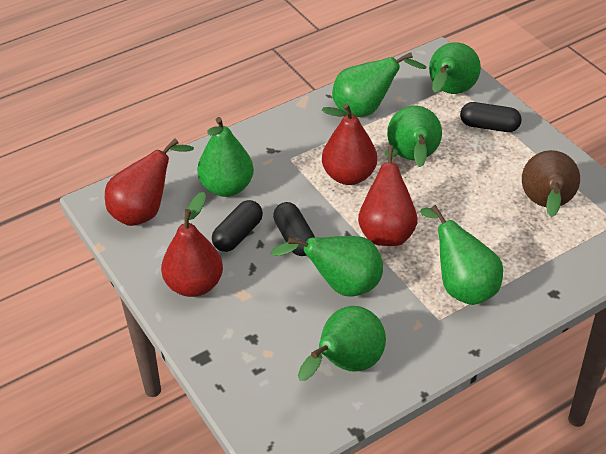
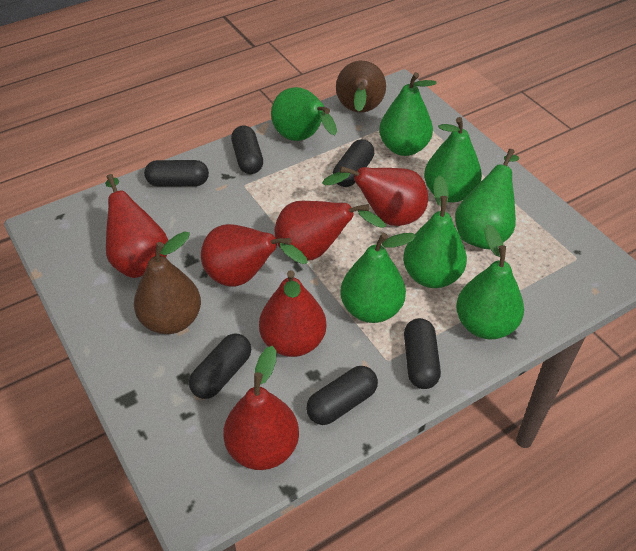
black capsule: 3 -> 6
brown pear: 1 -> 2
red pear: 4 -> 6

